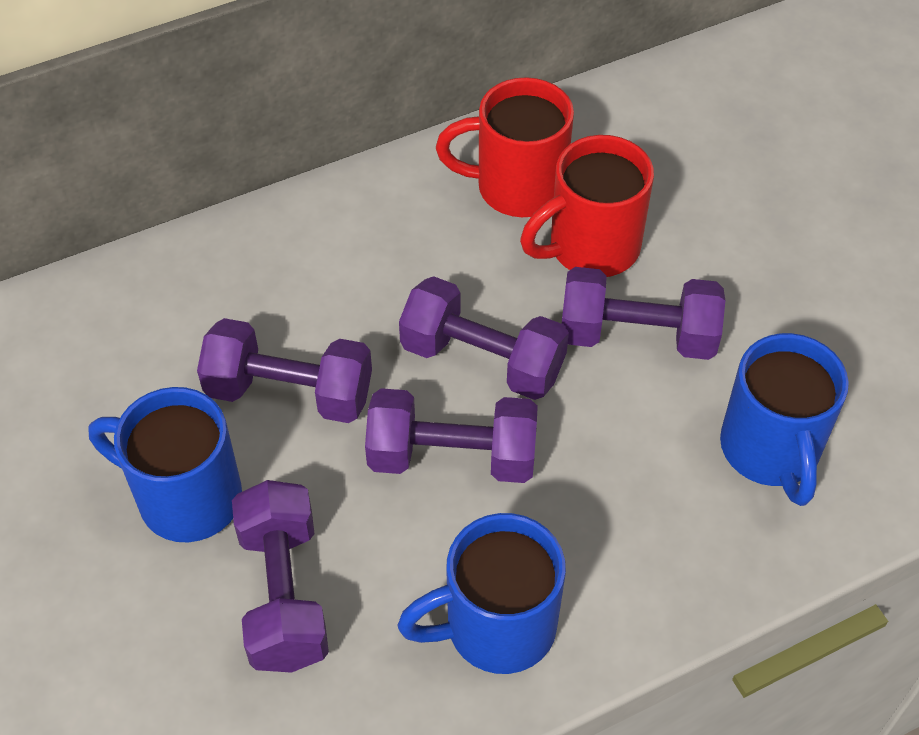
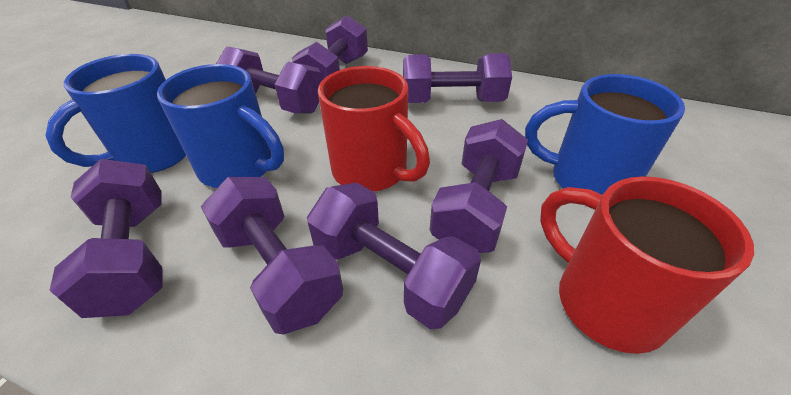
purple dumbbell: 5 -> 7

